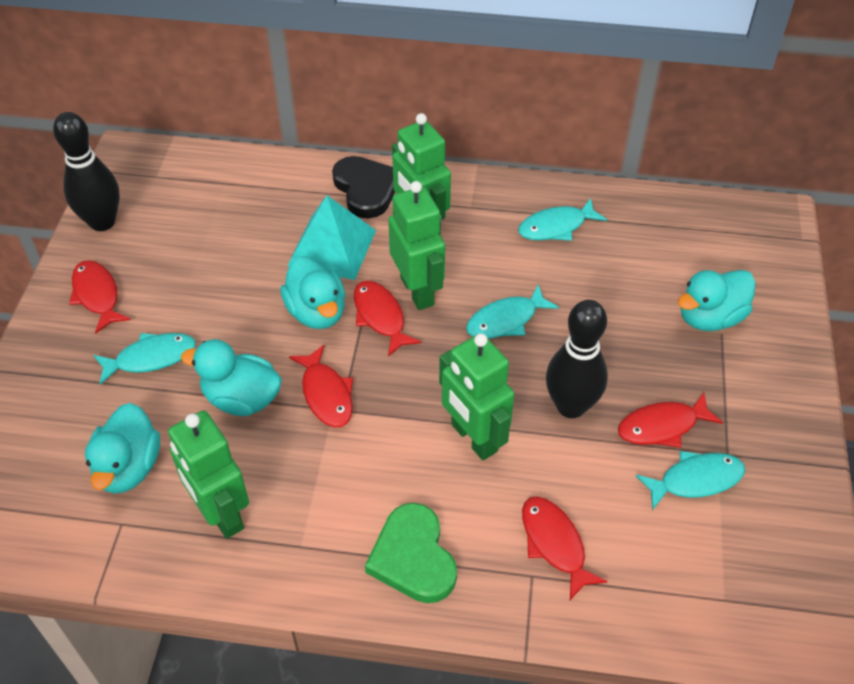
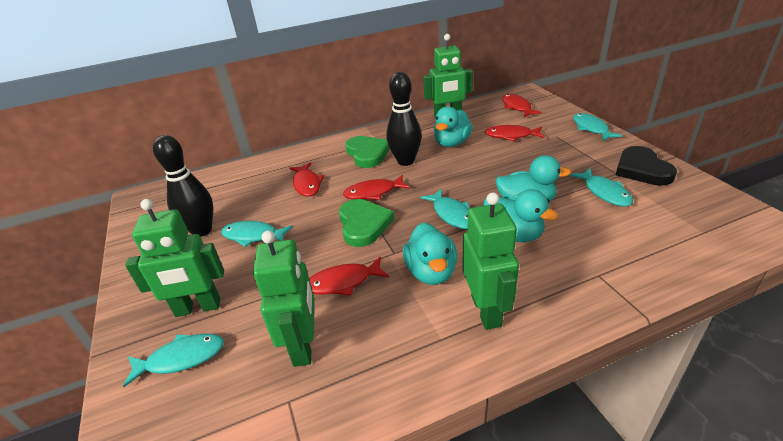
green heart: 1 -> 2
turquoise fish: 4 -> 5
turquoise pyramid: 1 -> 0

